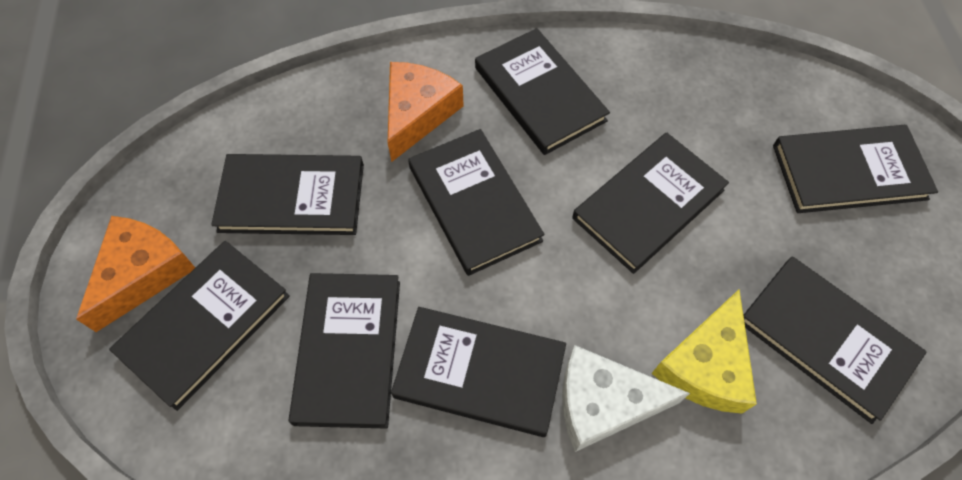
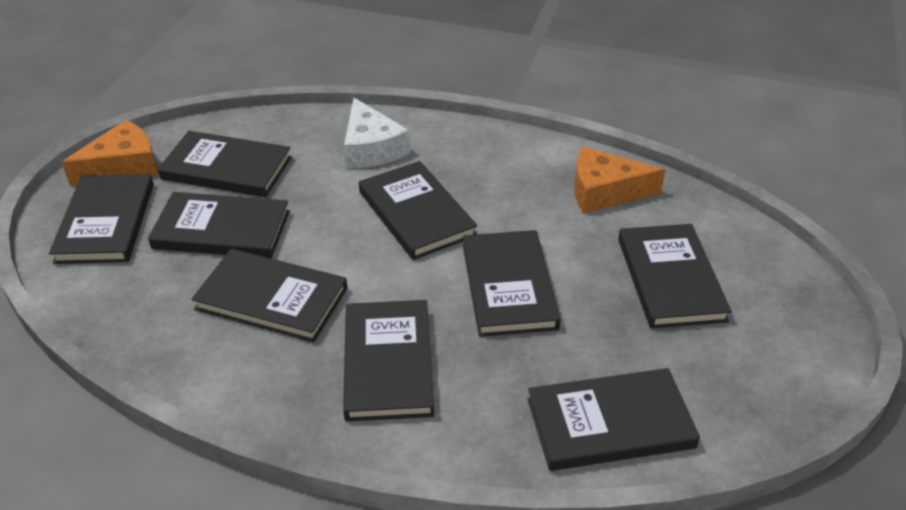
yellow cheese: 1 -> 0

